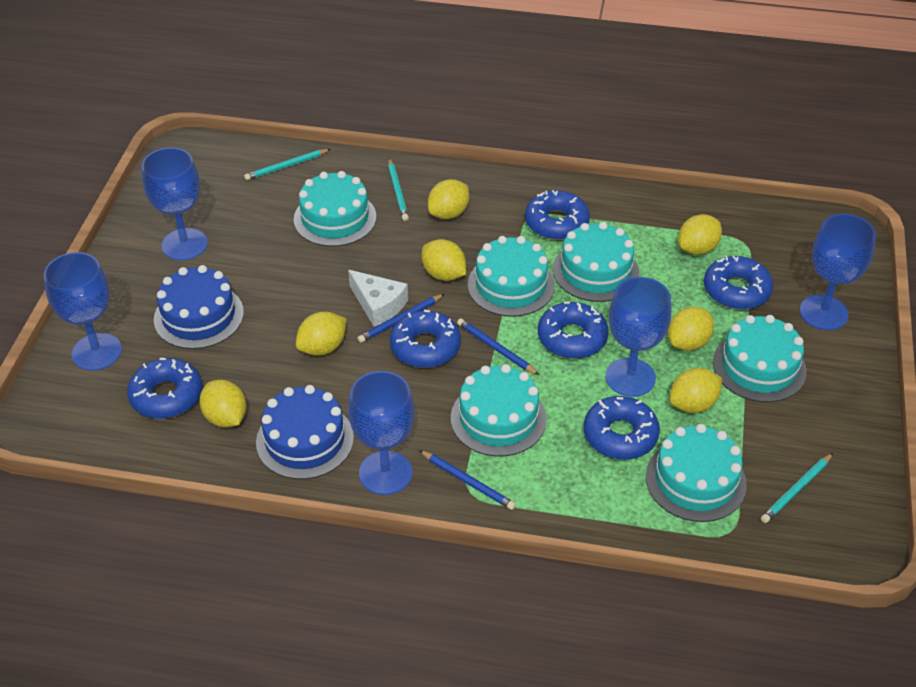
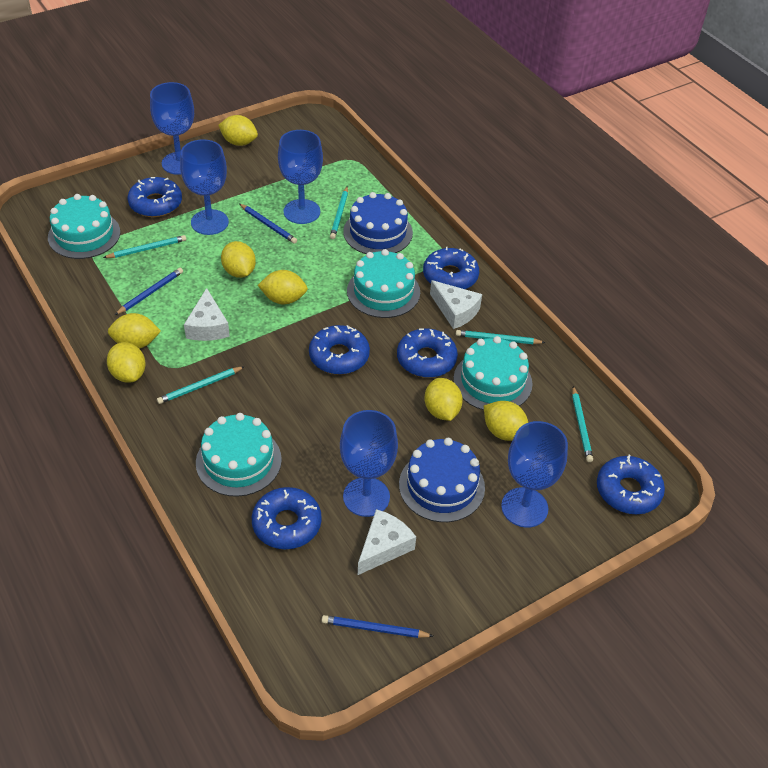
turquoise cake: 6 -> 4
turquoise pencil: 3 -> 5
white cheese: 1 -> 3

